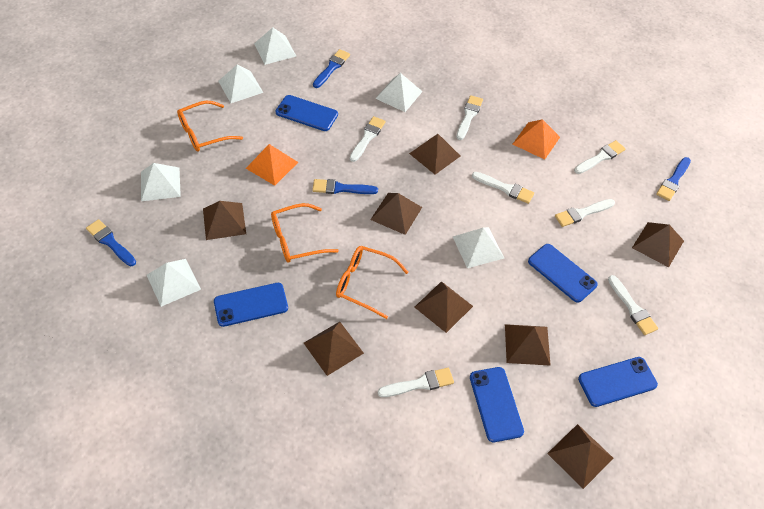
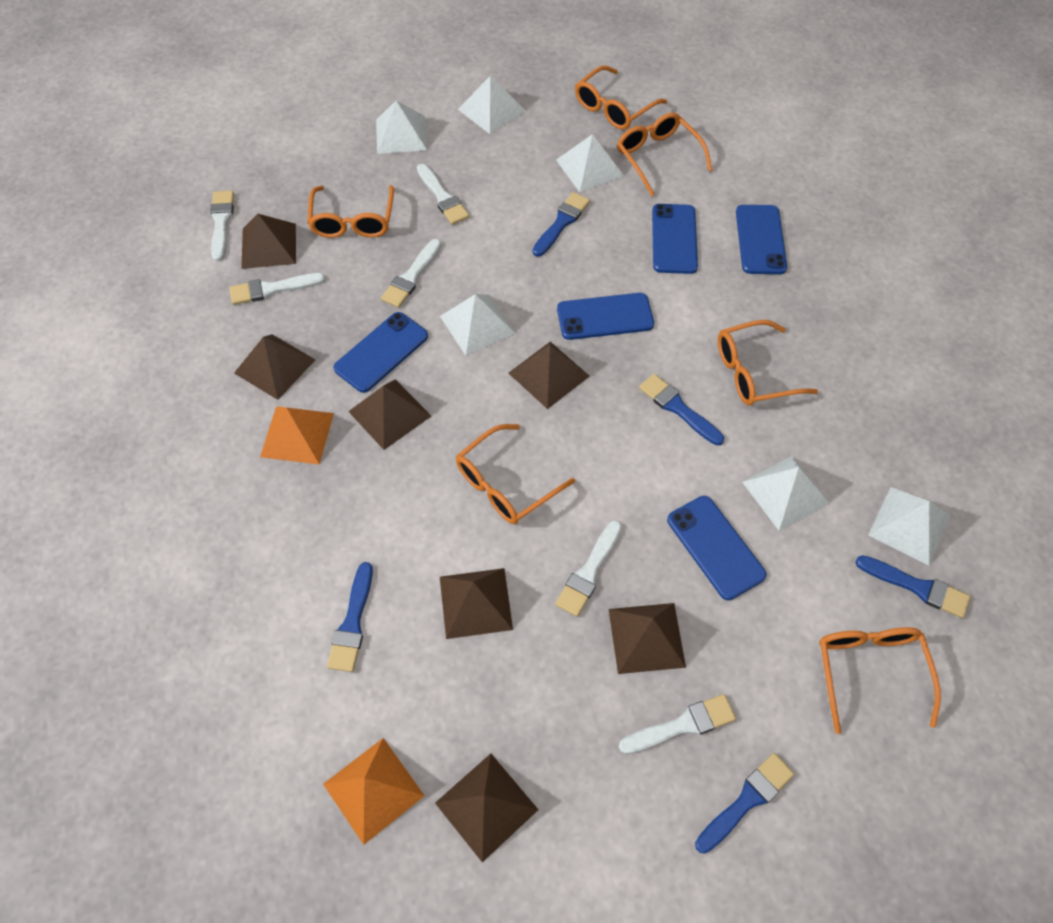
blue brush: 4 -> 5
brown pyramid: 8 -> 7
orange glasses: 3 -> 6
white brush: 7 -> 6

